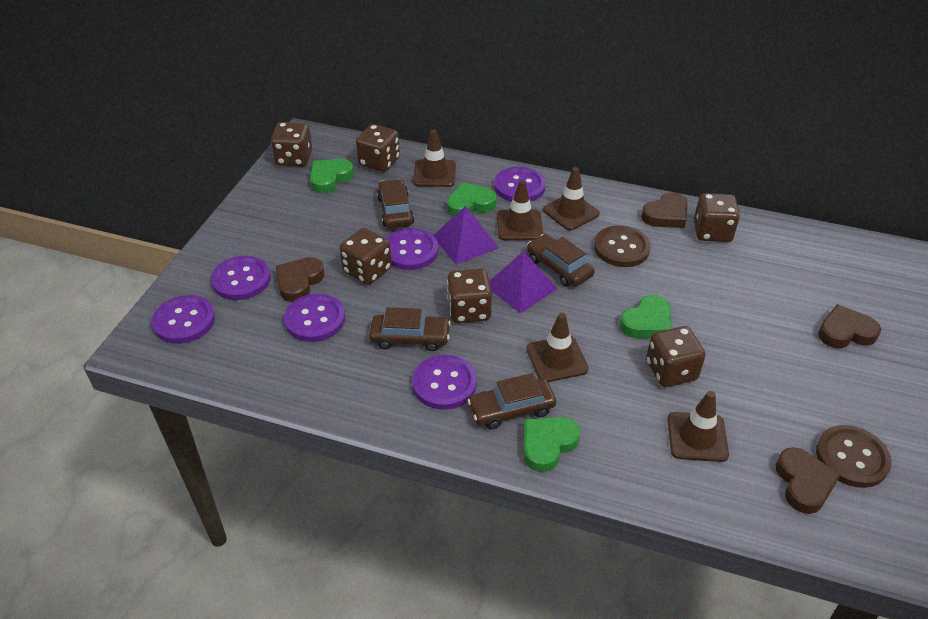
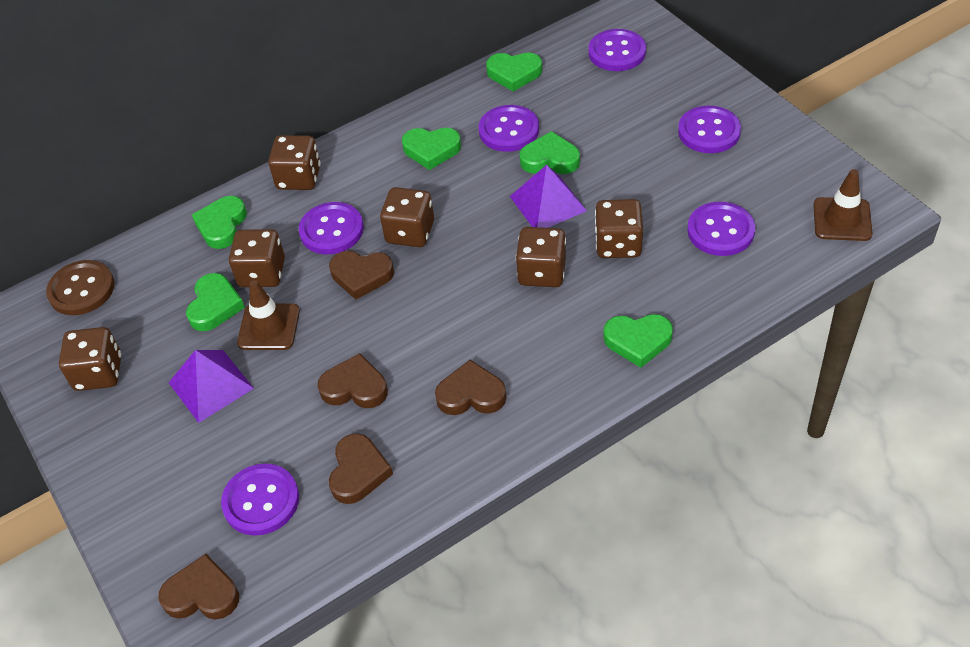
brown button: 2 -> 1
brown car: 4 -> 0
brown heart: 4 -> 5
brown traffic cone: 5 -> 2
green heart: 4 -> 6

